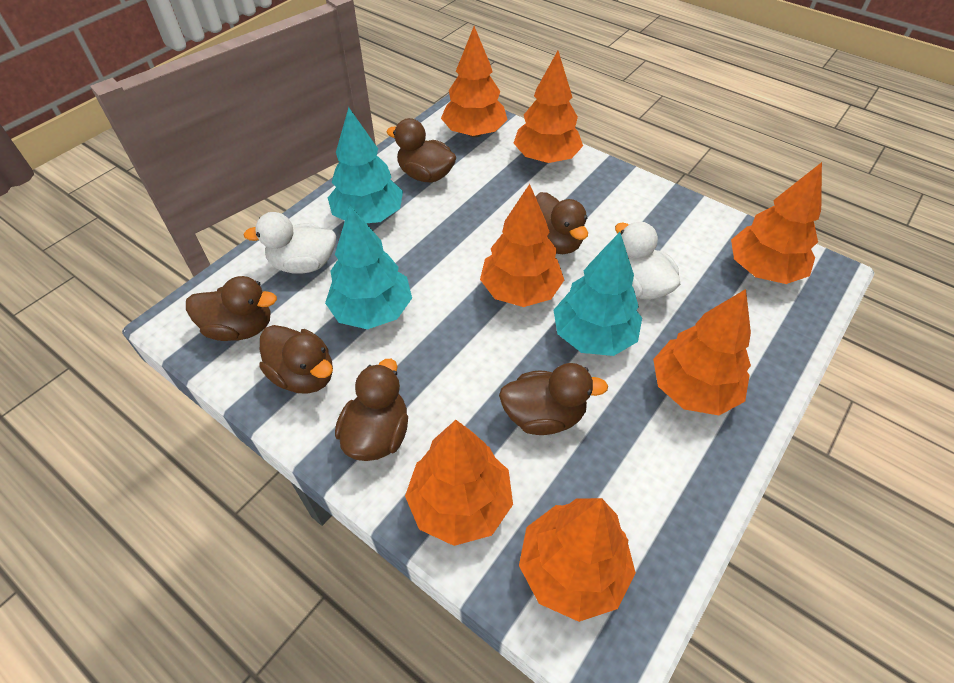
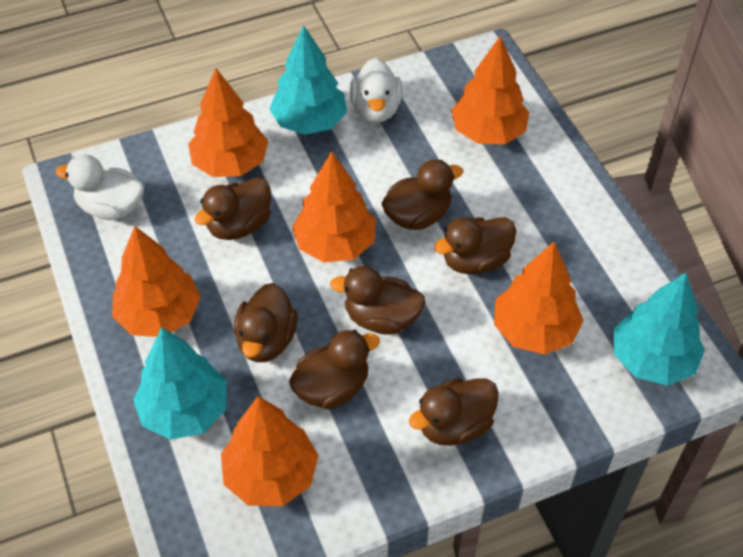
brown duck: 6 -> 7
orange tree: 7 -> 6

